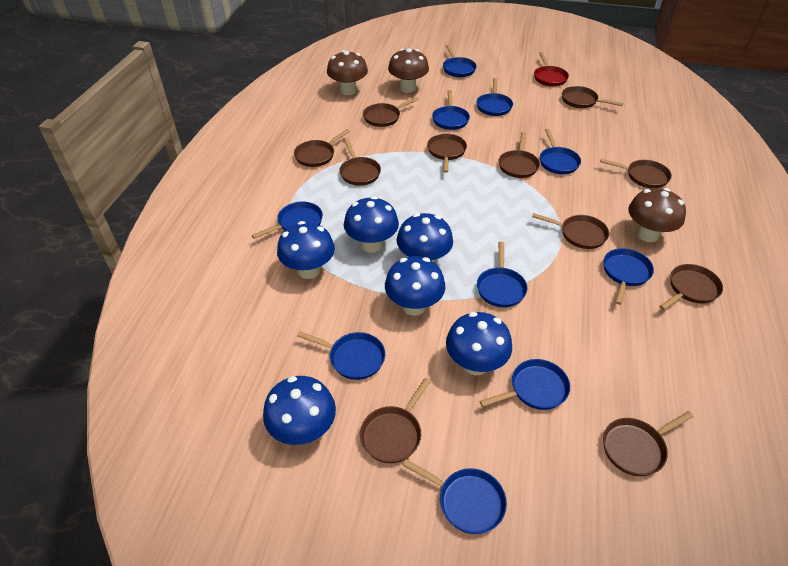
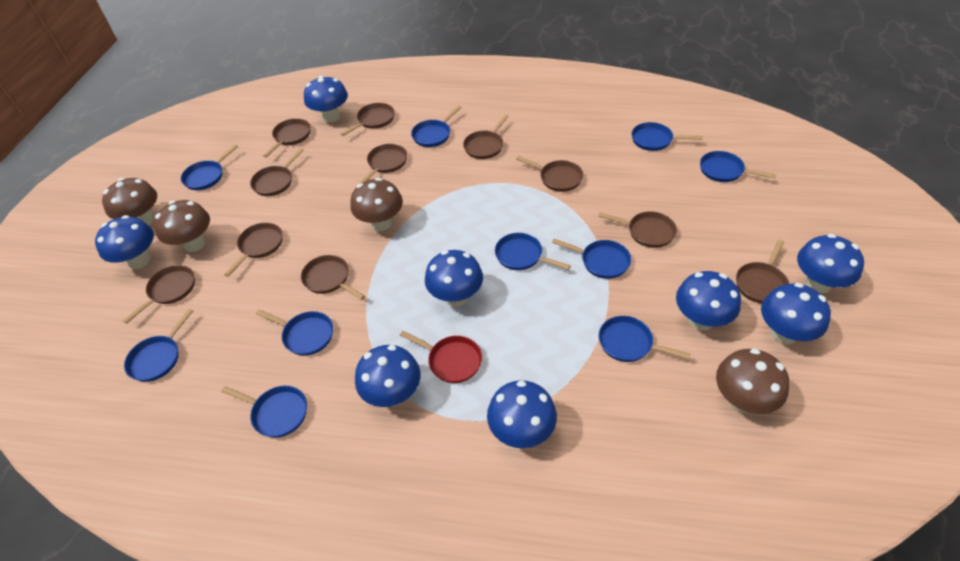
blue mushroom: 6 -> 8
brown mushroom: 3 -> 4

